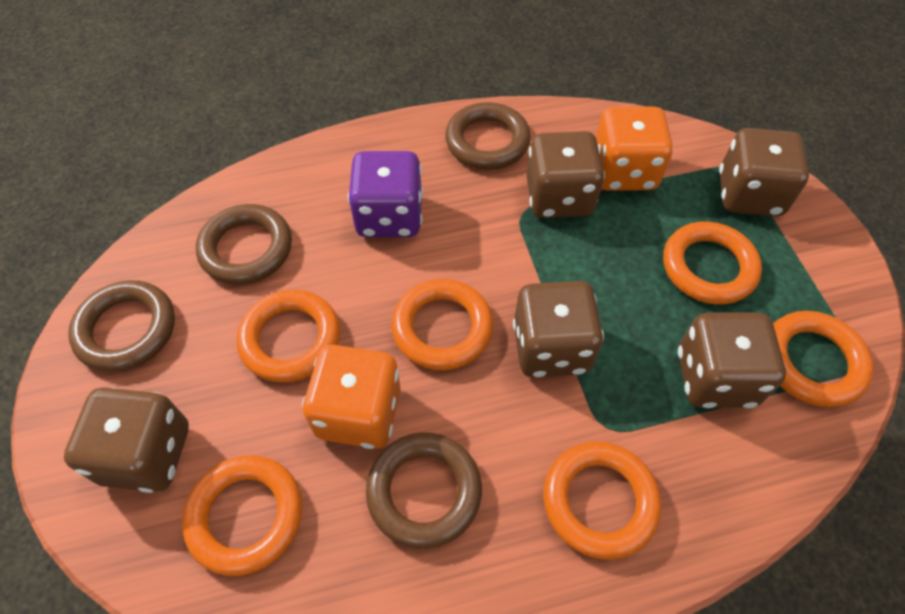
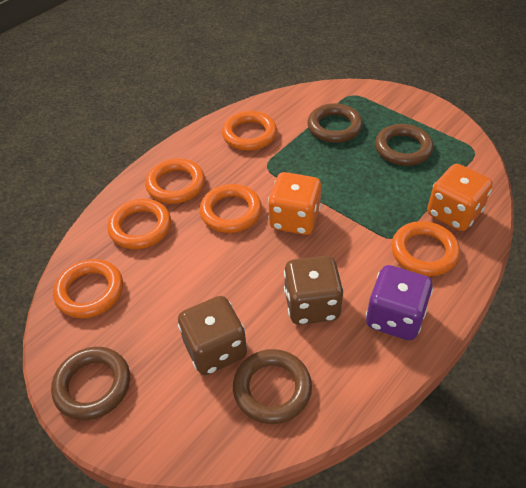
brown dice: 5 -> 2

